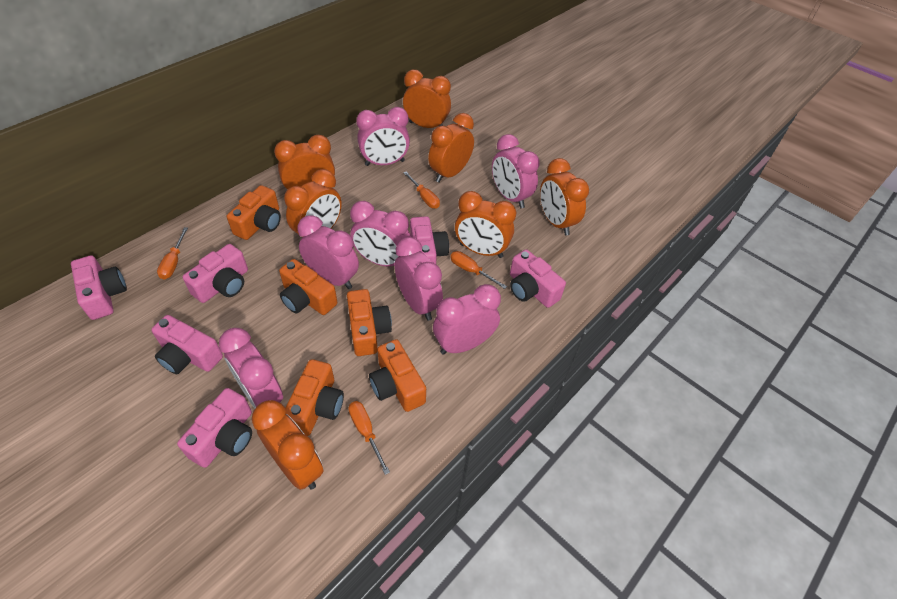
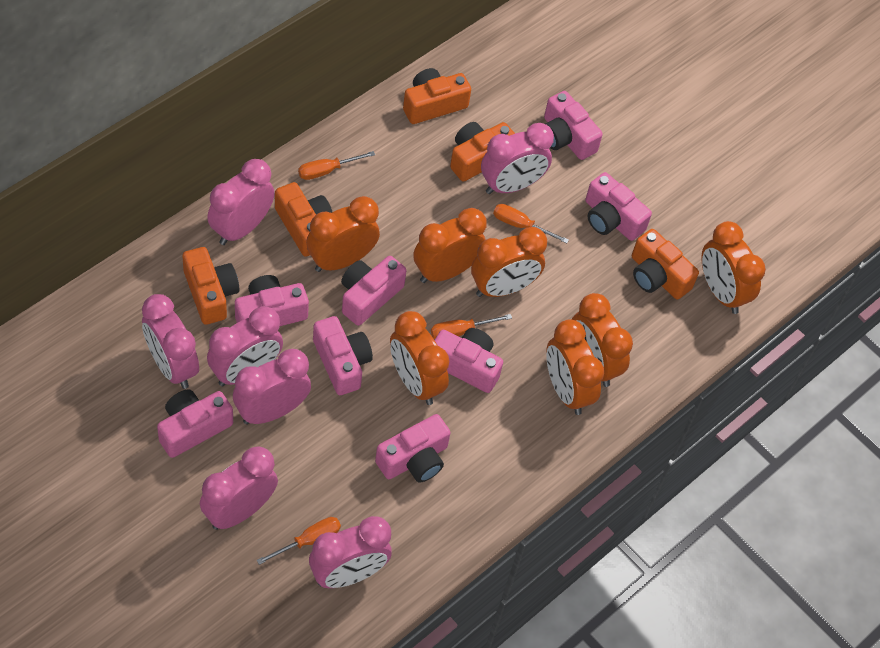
pink camera: 6 -> 8

